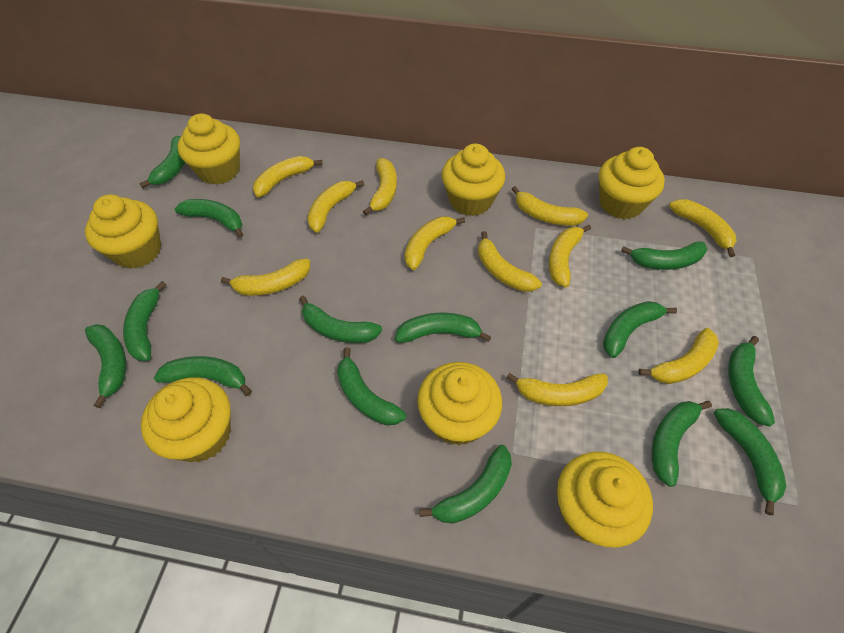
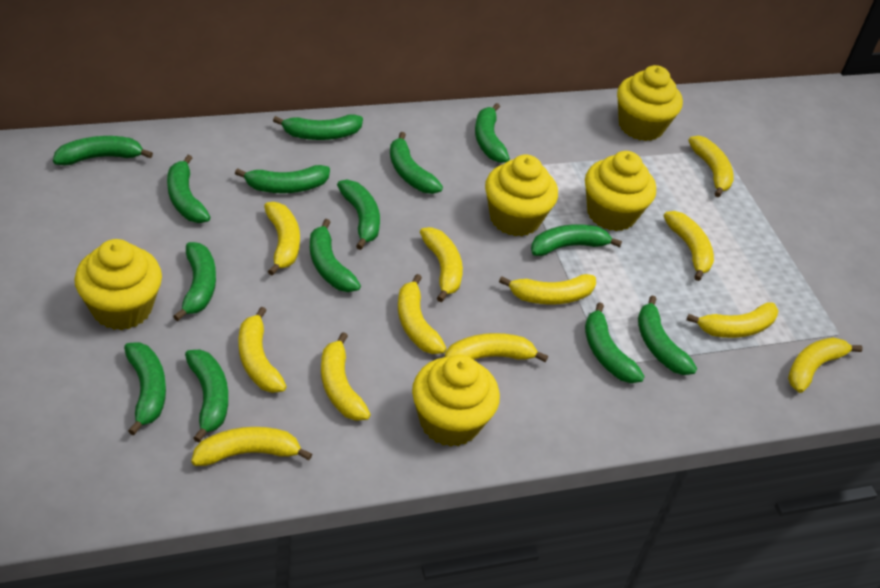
yellow banana: 11 -> 12
yellow cupcake: 7 -> 5

